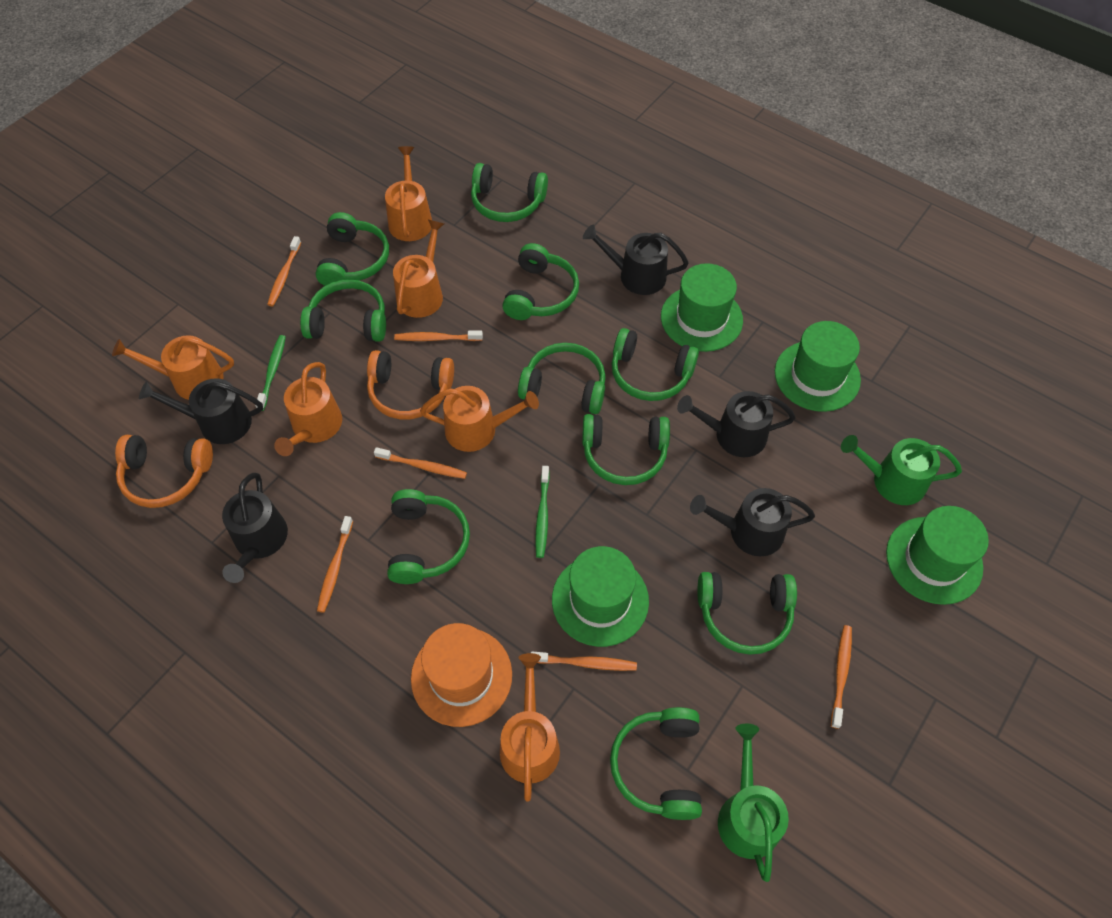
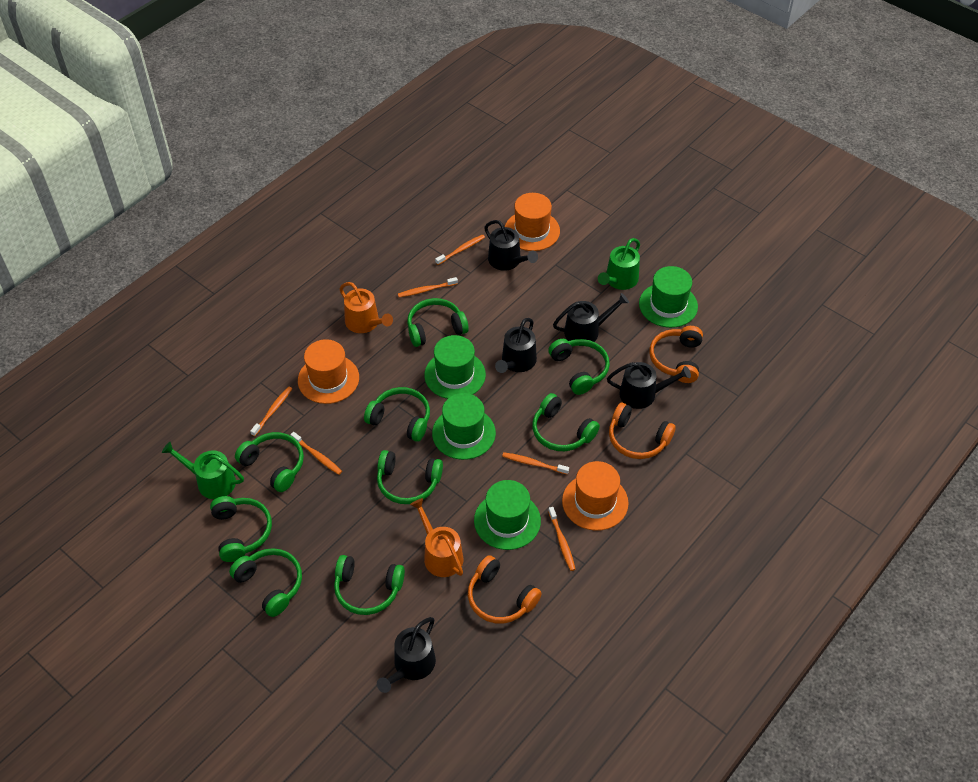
green headphones: 10 -> 9
green toothbrush: 2 -> 0
orange hat: 1 -> 3
orange headphones: 2 -> 3
orange watering can: 6 -> 2

